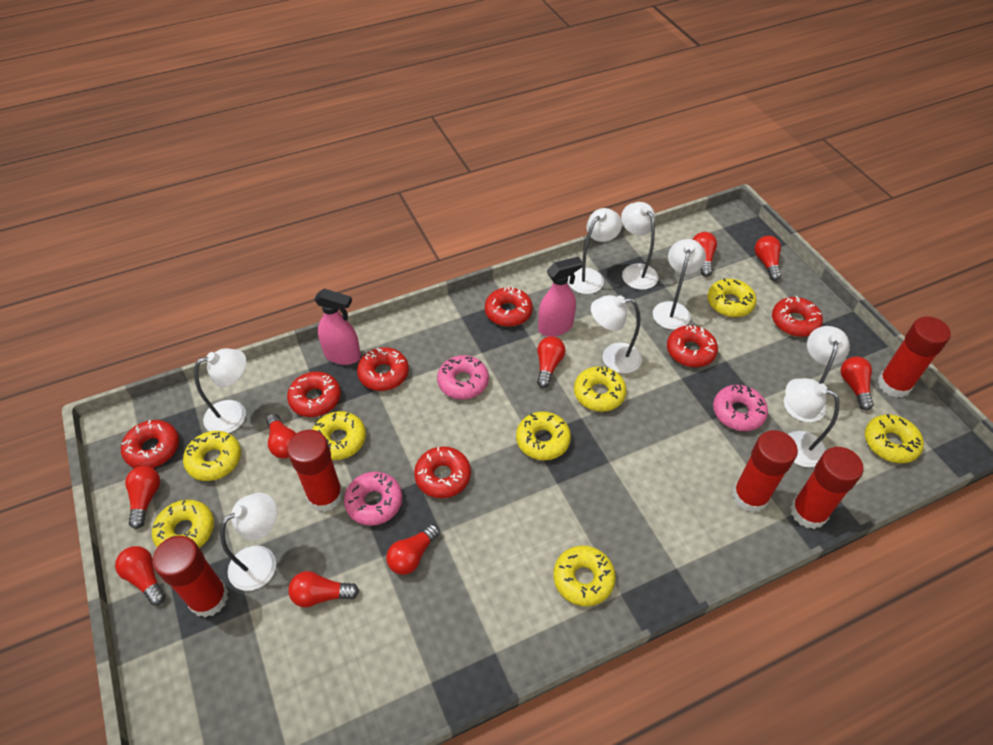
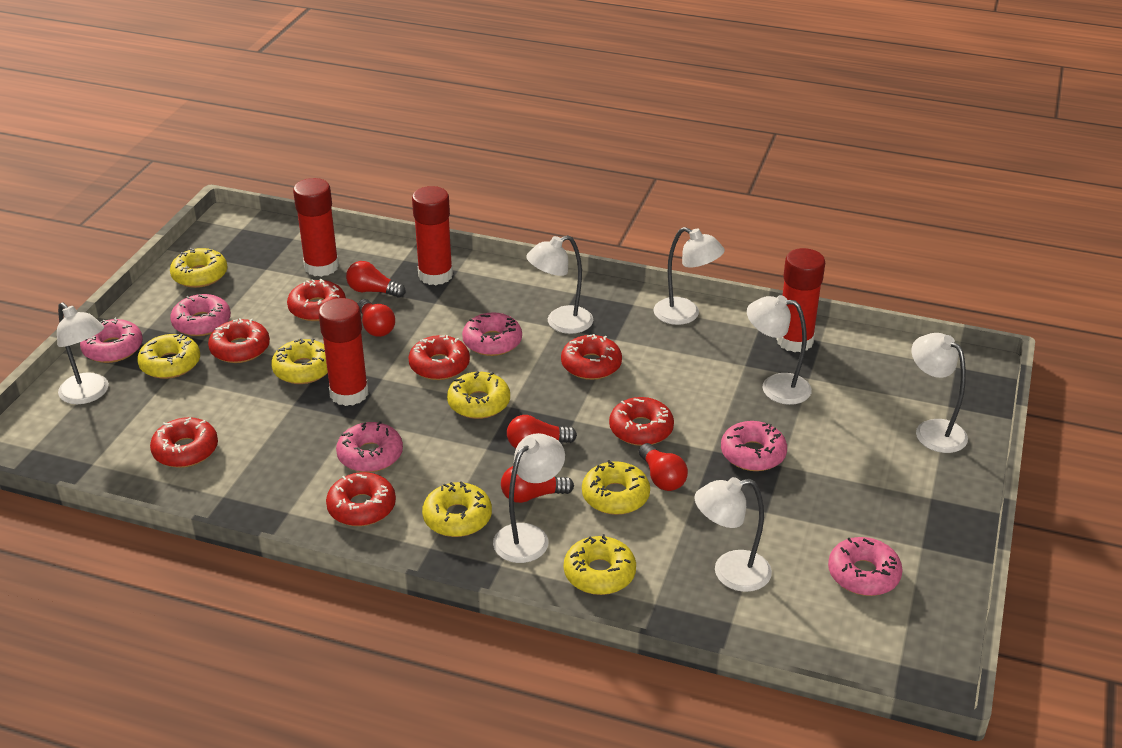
pink donut: 3 -> 6
pink spray bottle: 2 -> 0
red glue stick: 5 -> 4
red light bulb: 9 -> 5
white lamp: 8 -> 7
yellow donut: 8 -> 7

